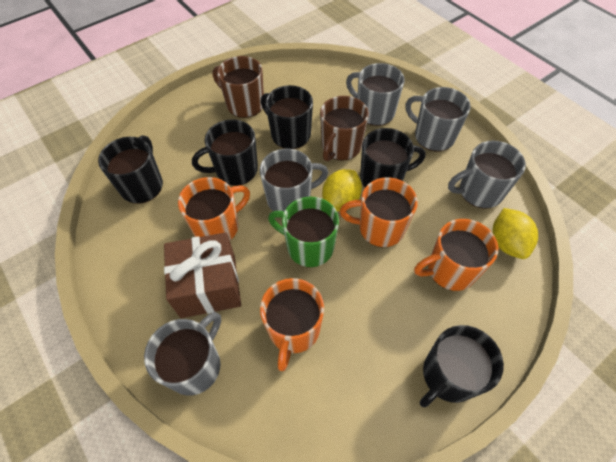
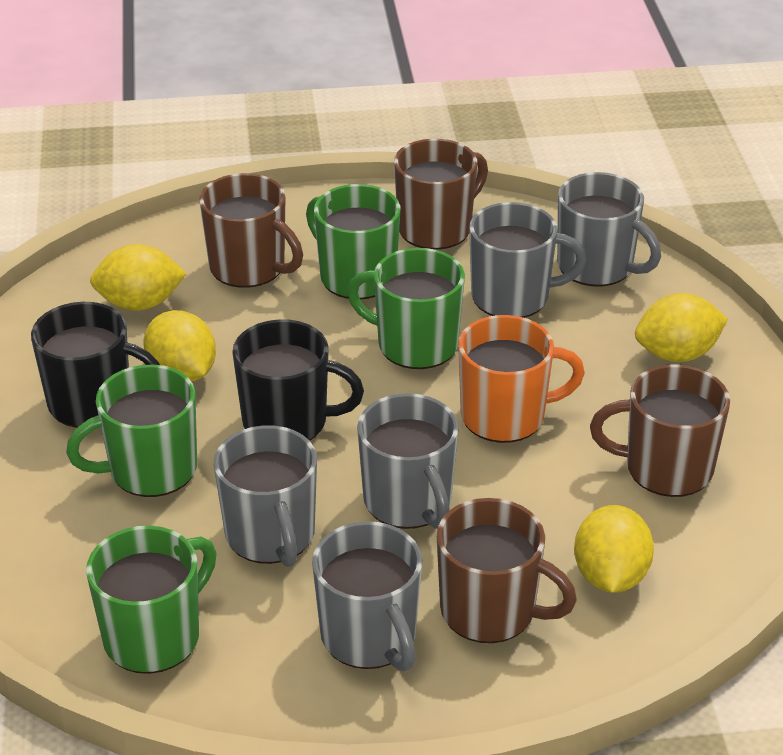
black mug: 5 -> 2
brown gift: 1 -> 0
brown mug: 2 -> 4
green mug: 1 -> 4
orange mug: 4 -> 1
yellow lemon: 2 -> 4

